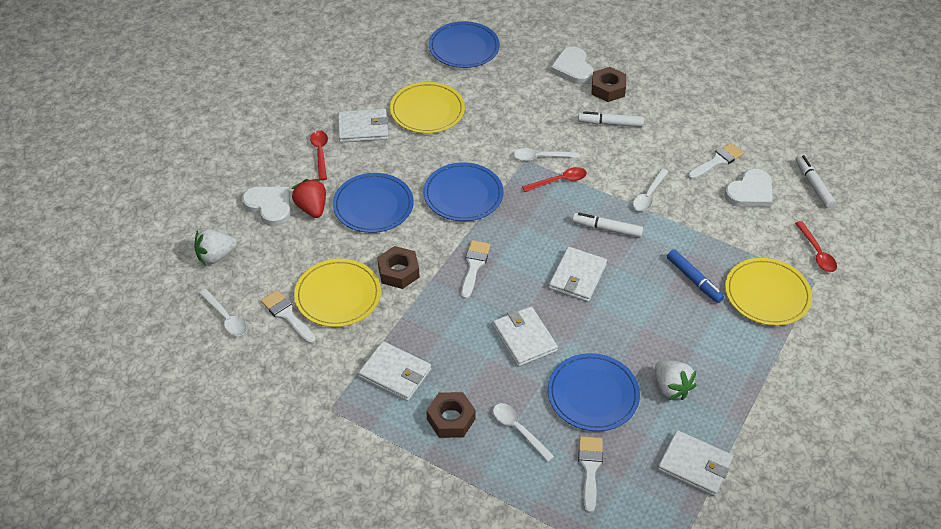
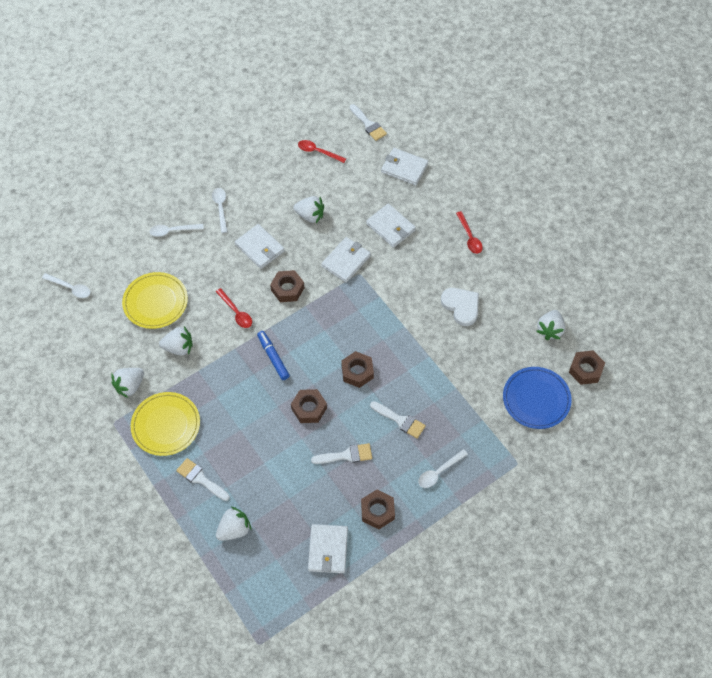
blue plate: 4 -> 1
brown nut: 3 -> 5
red strawberry: 1 -> 0
white heart: 3 -> 1
white marker: 3 -> 0
white strawberry: 2 -> 5
yellow plate: 3 -> 2

